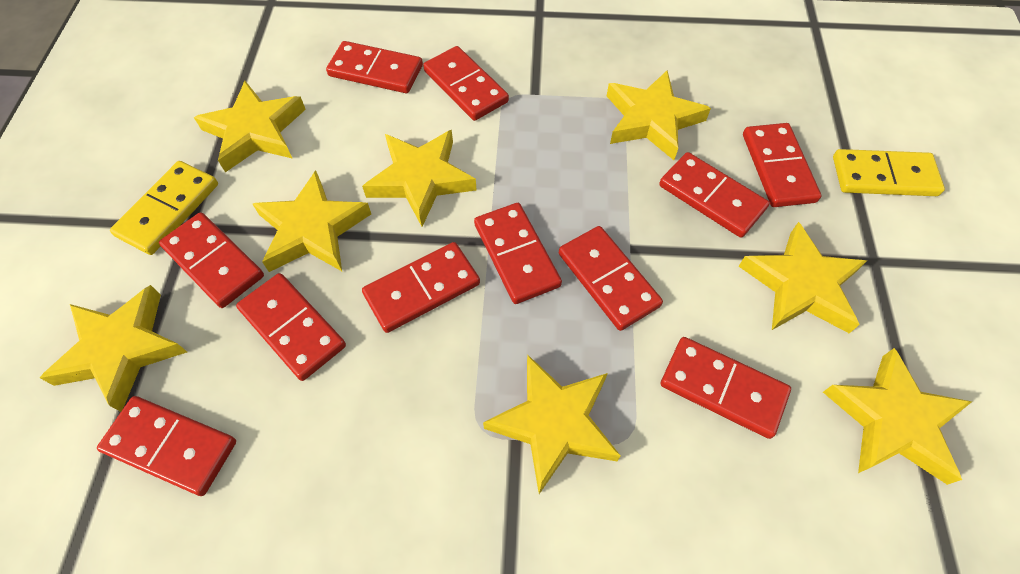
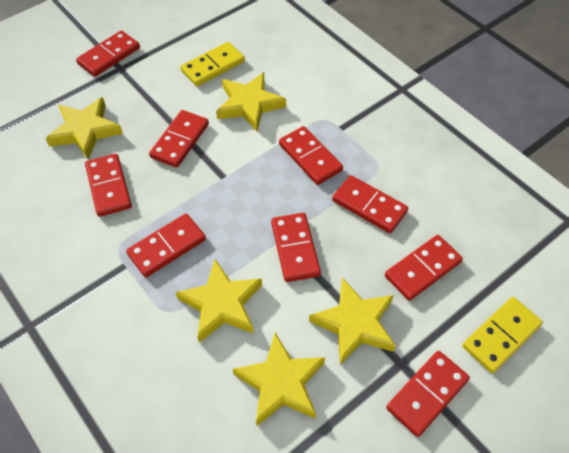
red domino: 11 -> 9
yellow star: 8 -> 5

